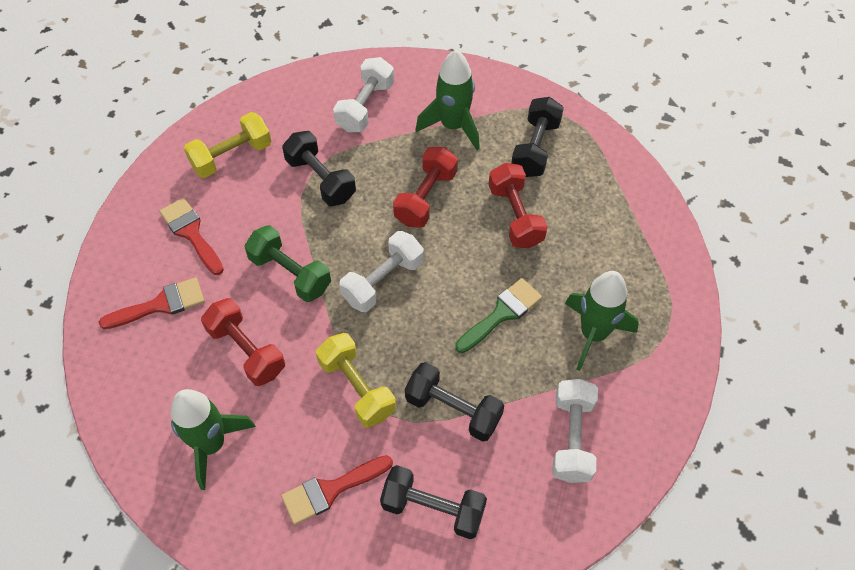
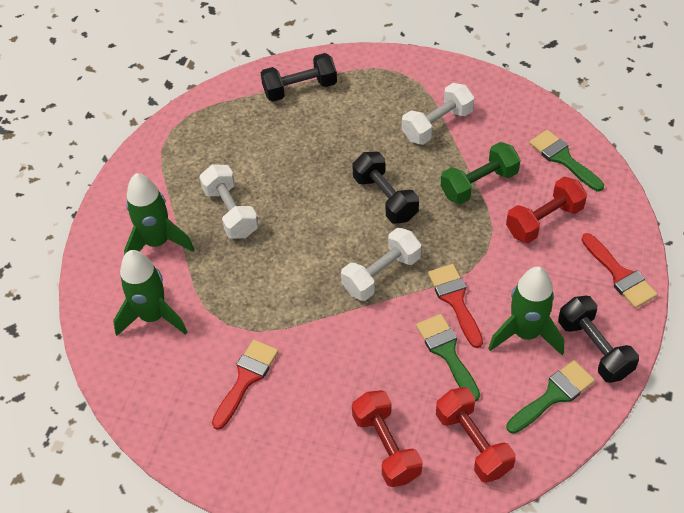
black dumbbell: 4 -> 3
green brush: 1 -> 3
yellow dumbbell: 2 -> 0

